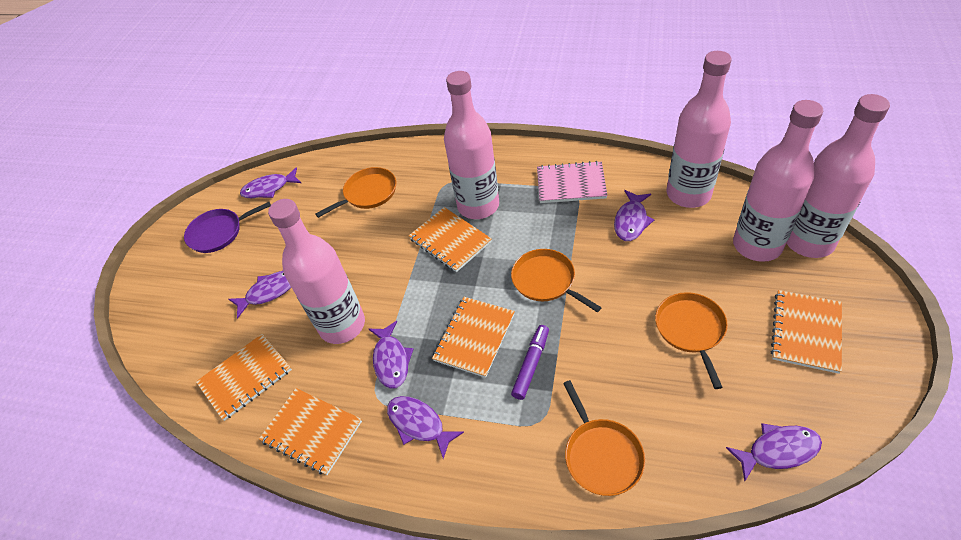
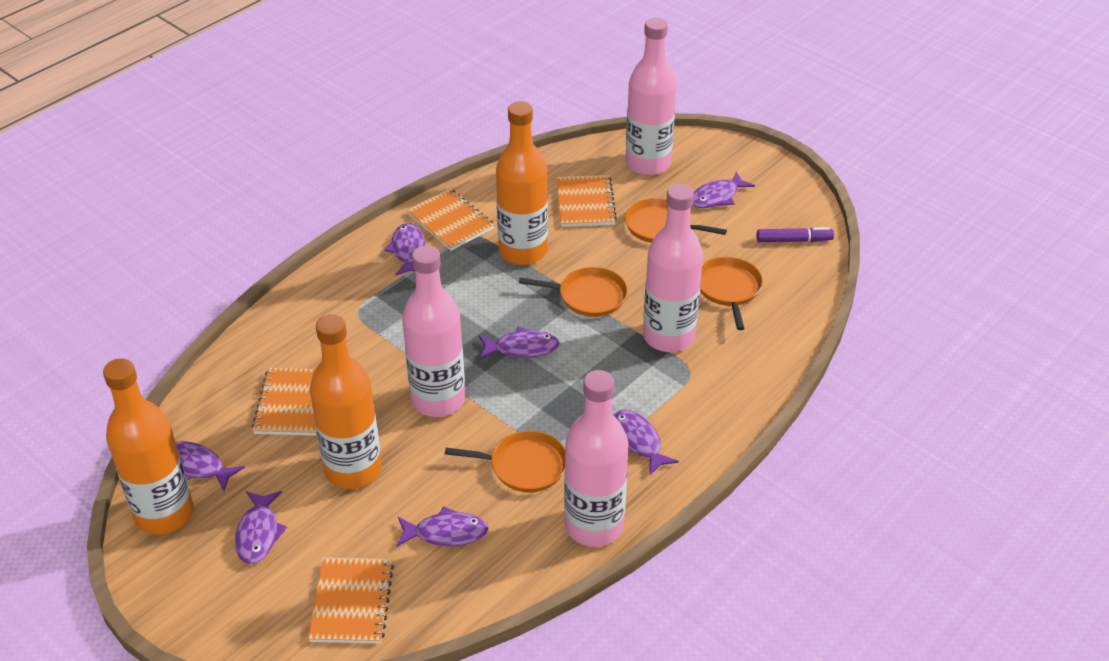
orange bottle: 0 -> 3
orange notebook: 5 -> 4
pink bottle: 5 -> 4
pink notebook: 1 -> 0
purple fish: 6 -> 7
purple pan: 1 -> 0

